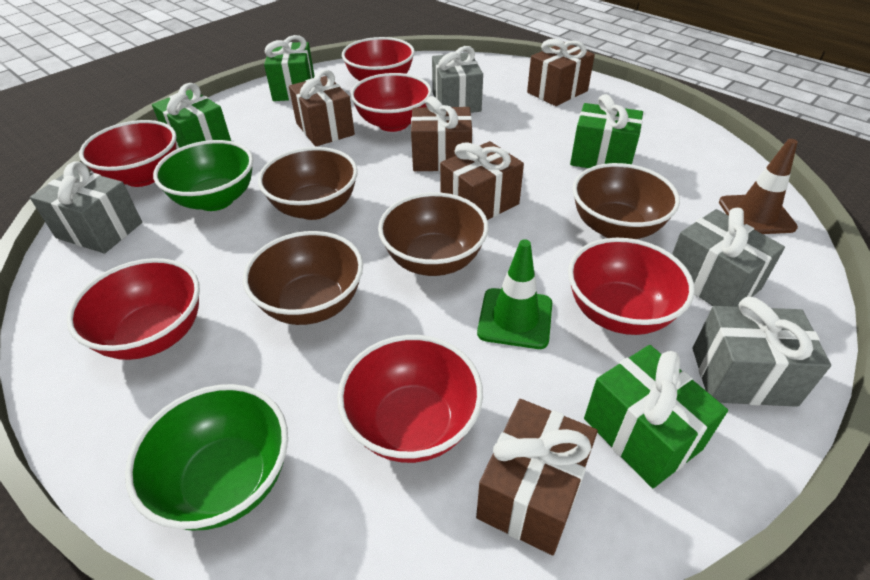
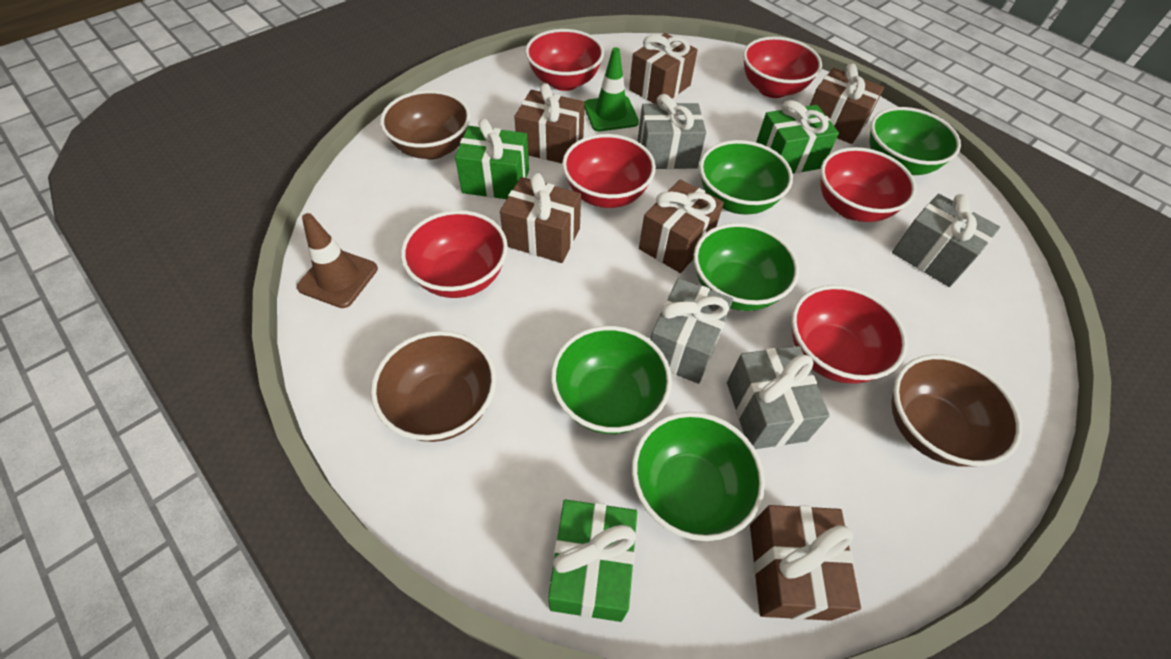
brown bowl: 4 -> 3
brown gift: 5 -> 6
green bowl: 2 -> 5
green gift: 4 -> 3

